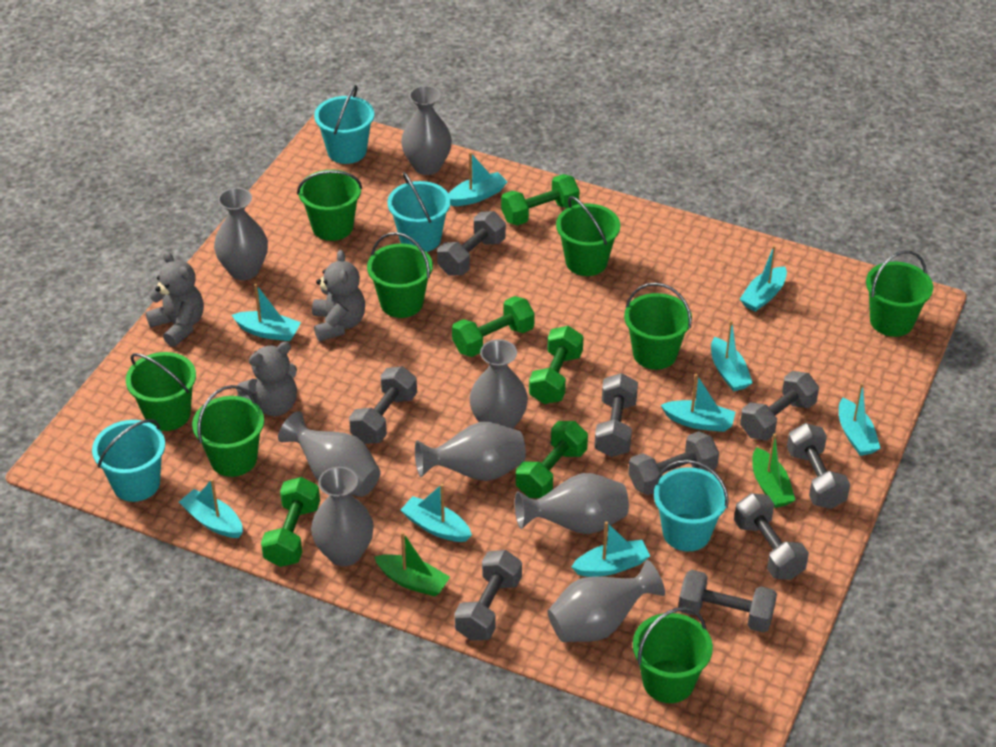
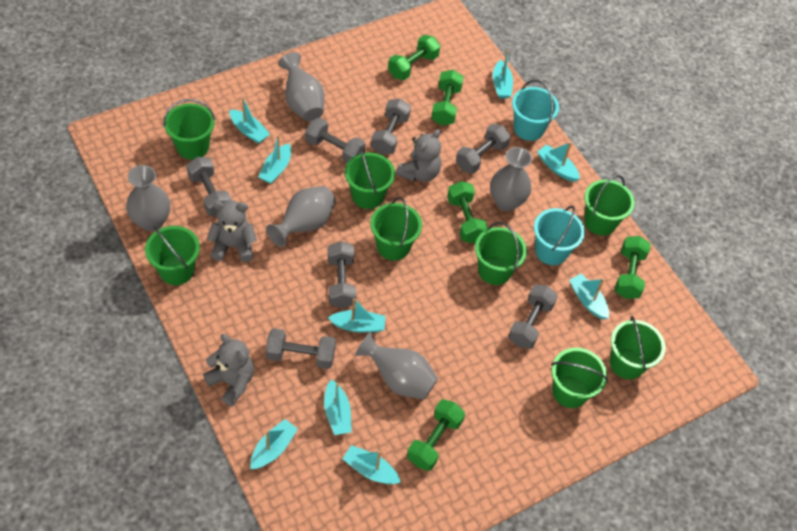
green boat: 2 -> 0
grey dumbbell: 9 -> 7
grey vase: 8 -> 5
turquoise bucket: 4 -> 2

